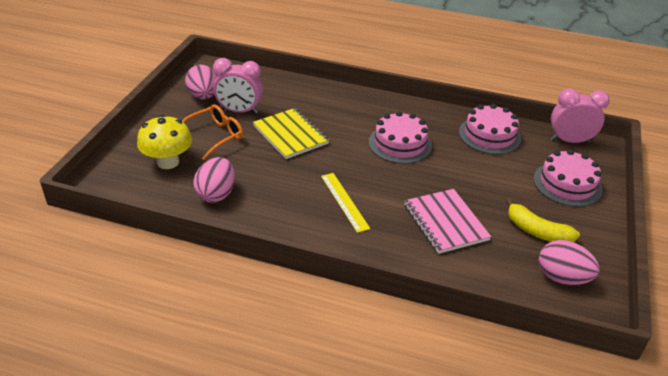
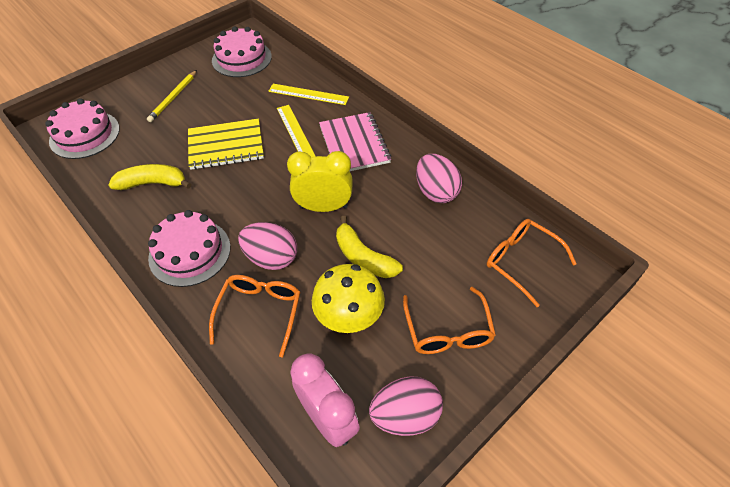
orange glasses: 1 -> 3
pink clock: 2 -> 1
yellow banana: 1 -> 2
yellow clock: 0 -> 1
yellow pencil: 0 -> 1
yellow ruler: 1 -> 2

